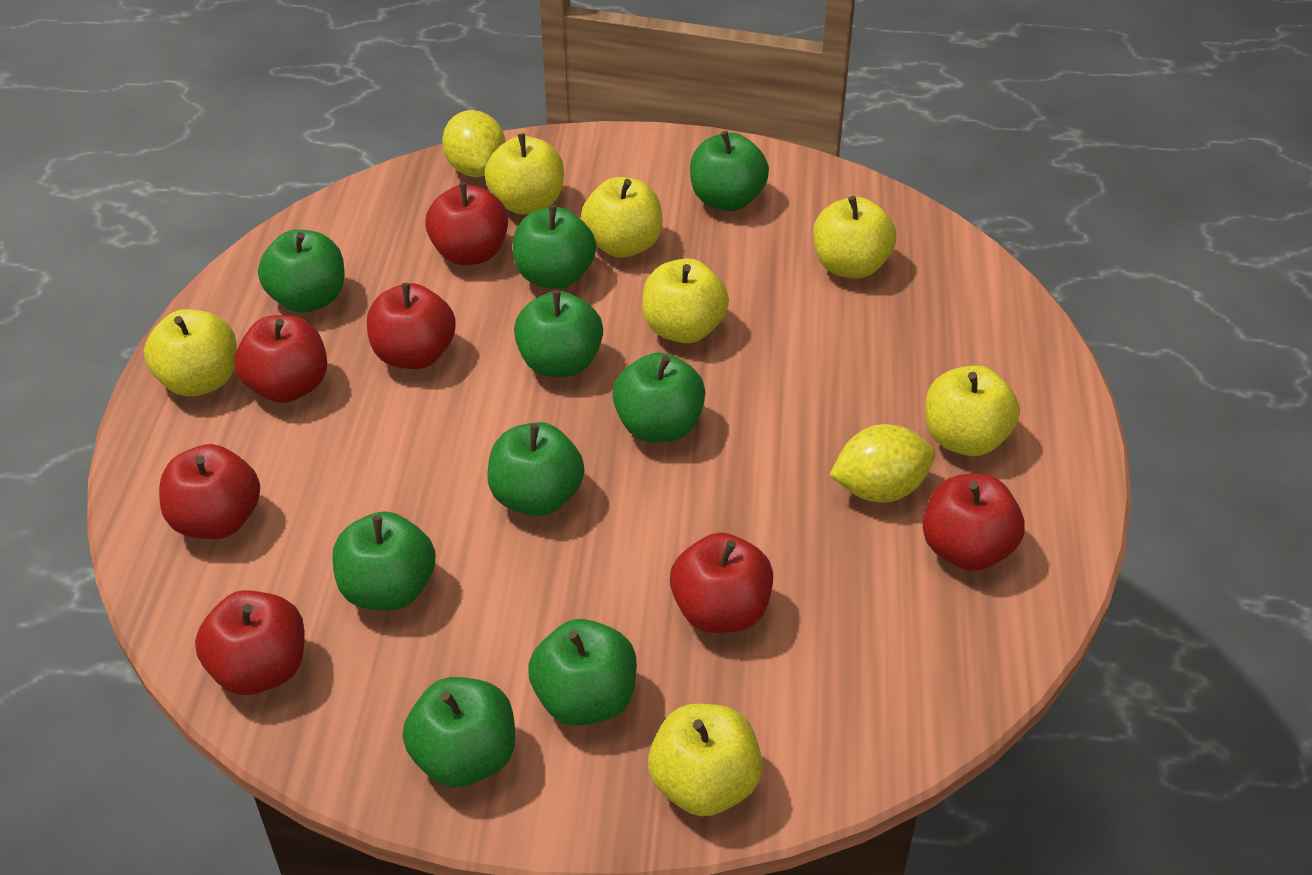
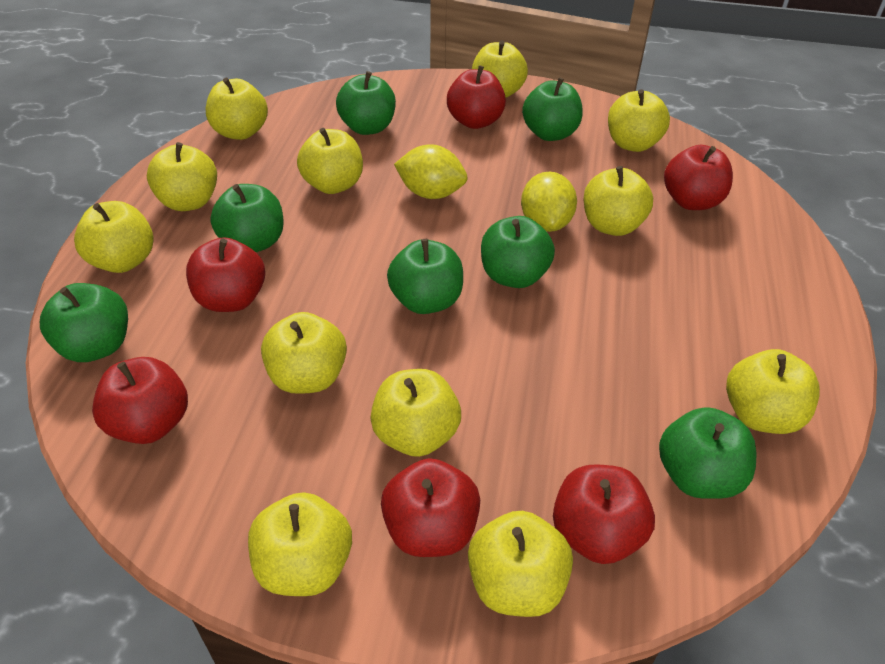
green apple: 9 -> 7
red apple: 7 -> 6
yellow apple: 7 -> 12

